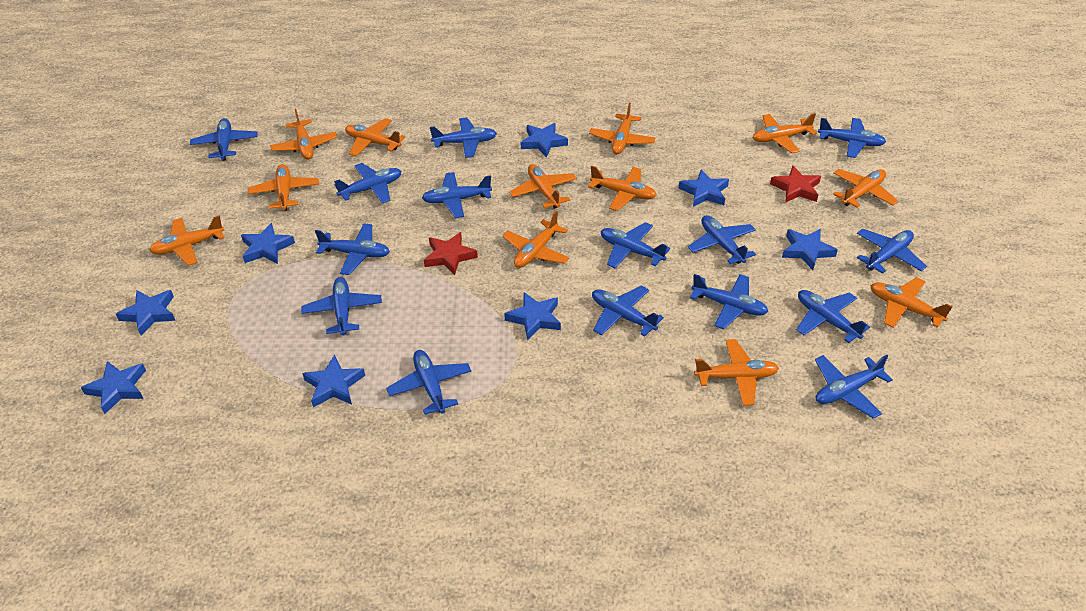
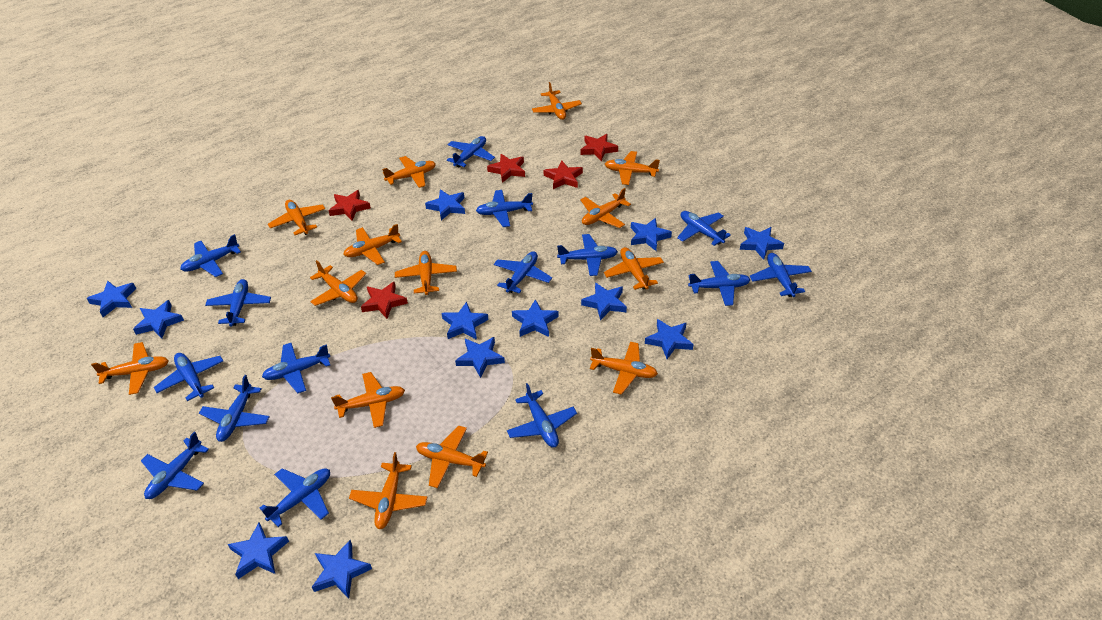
blue star: 8 -> 12
orange plane: 12 -> 14
red star: 2 -> 5

